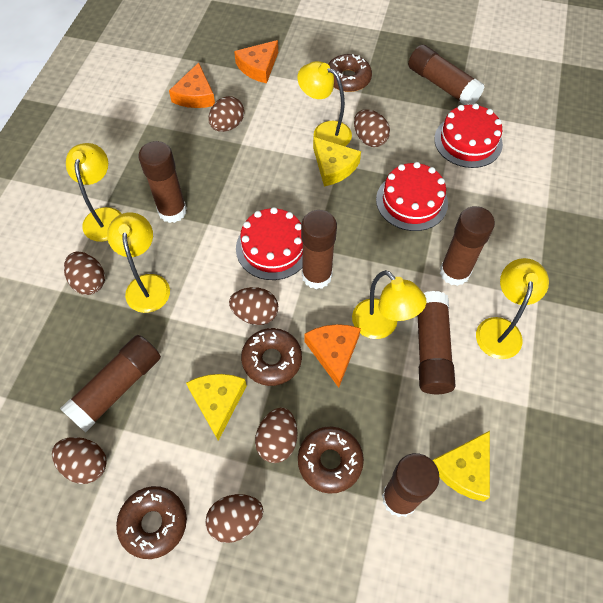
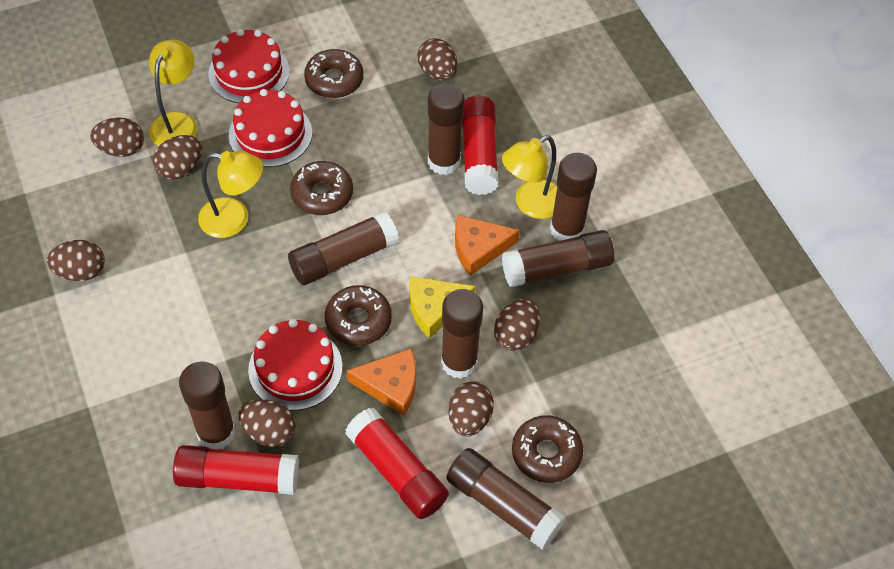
orange cheese: 3 -> 2
red glue stick: 0 -> 3
yellow cheese: 3 -> 1
yellow lamp: 5 -> 3

